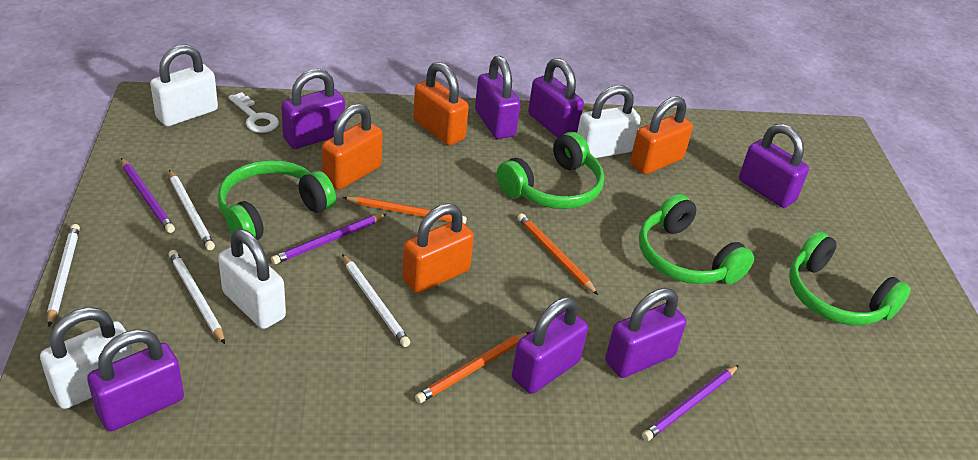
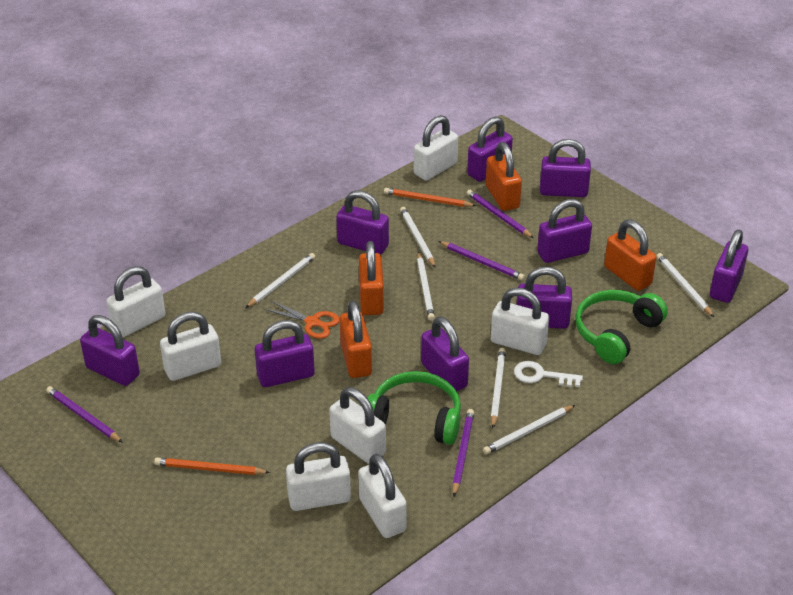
green headphones: 4 -> 2
orange pencil: 3 -> 2
orange scissors: 0 -> 1
purple padlock: 7 -> 9
purple pencil: 3 -> 4
white padlock: 4 -> 7
white pencil: 4 -> 6

